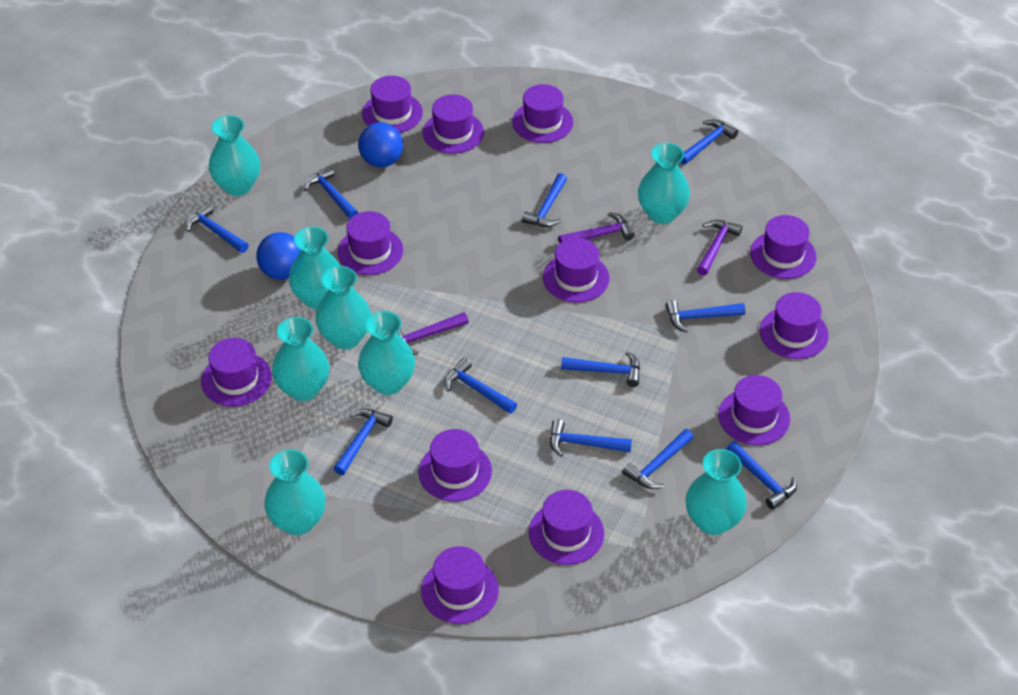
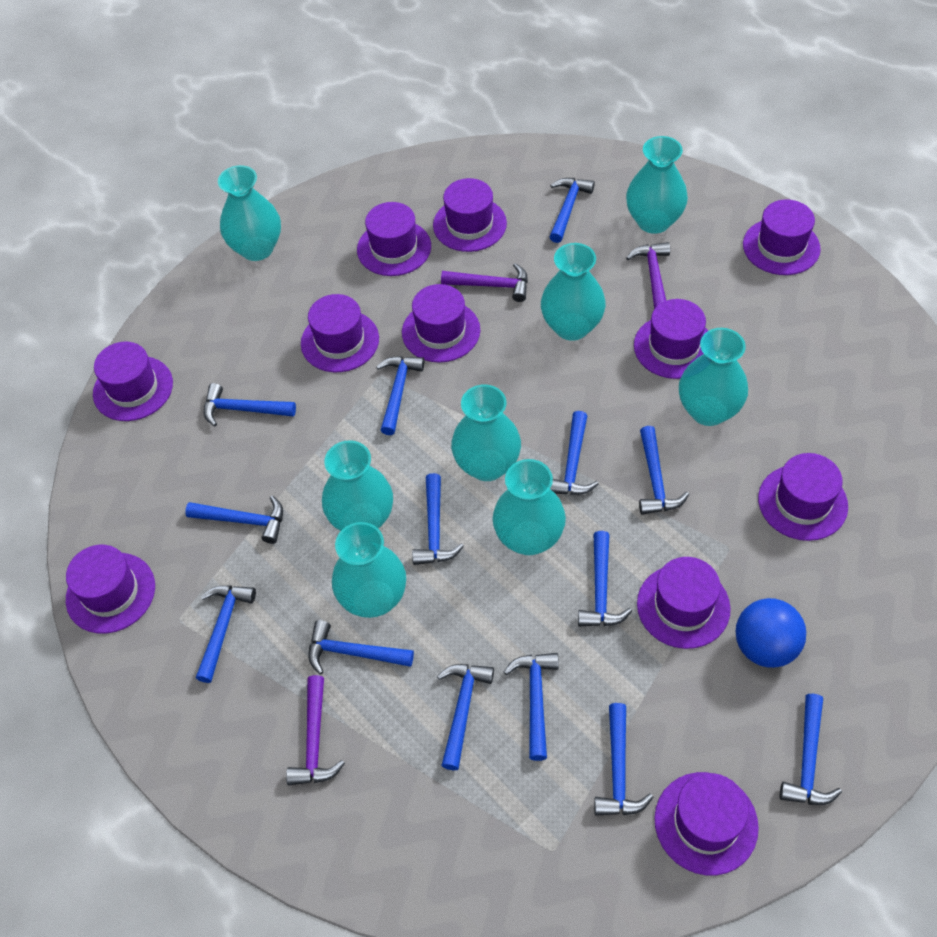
blue ball: 2 -> 1
blue hammer: 11 -> 14
purple hat: 12 -> 11

